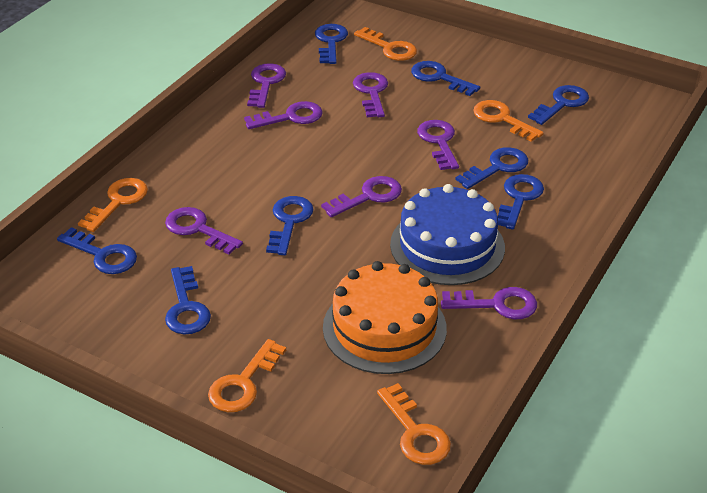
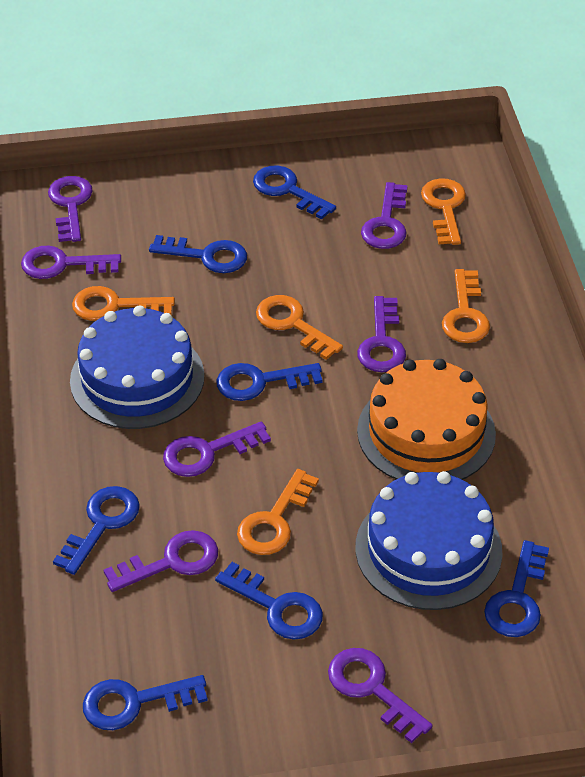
blue cake: 1 -> 2
blue key: 8 -> 7

